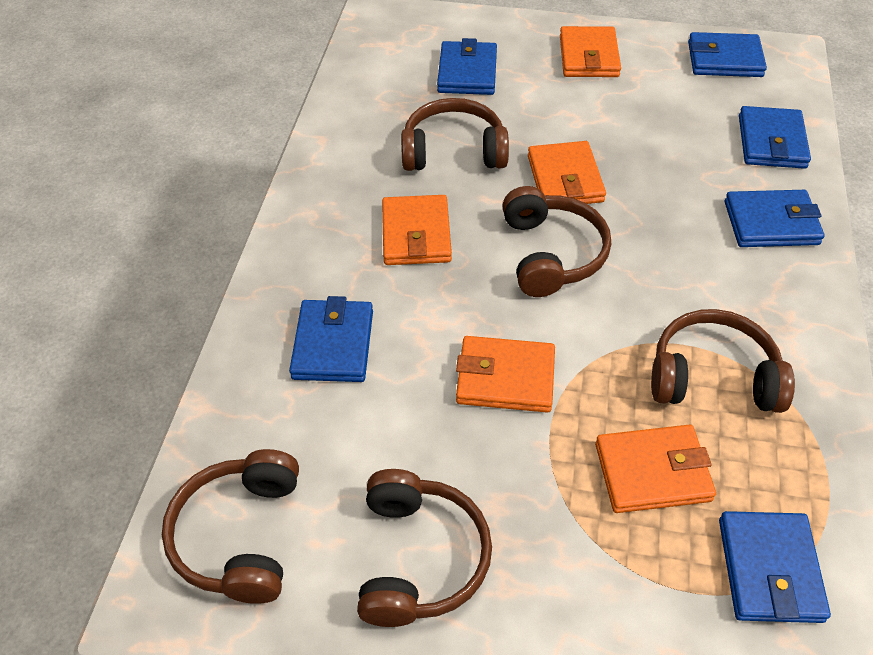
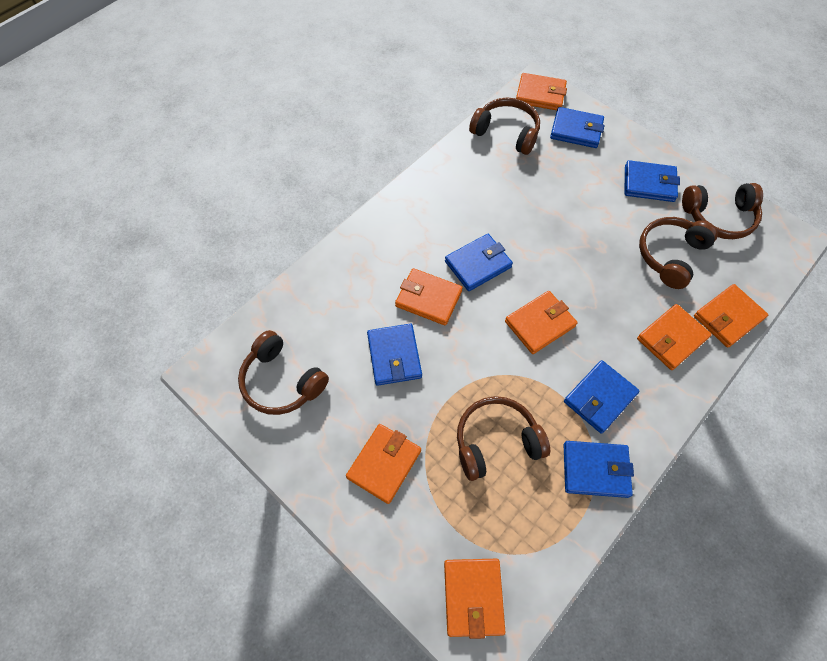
orange wallet: 5 -> 7

